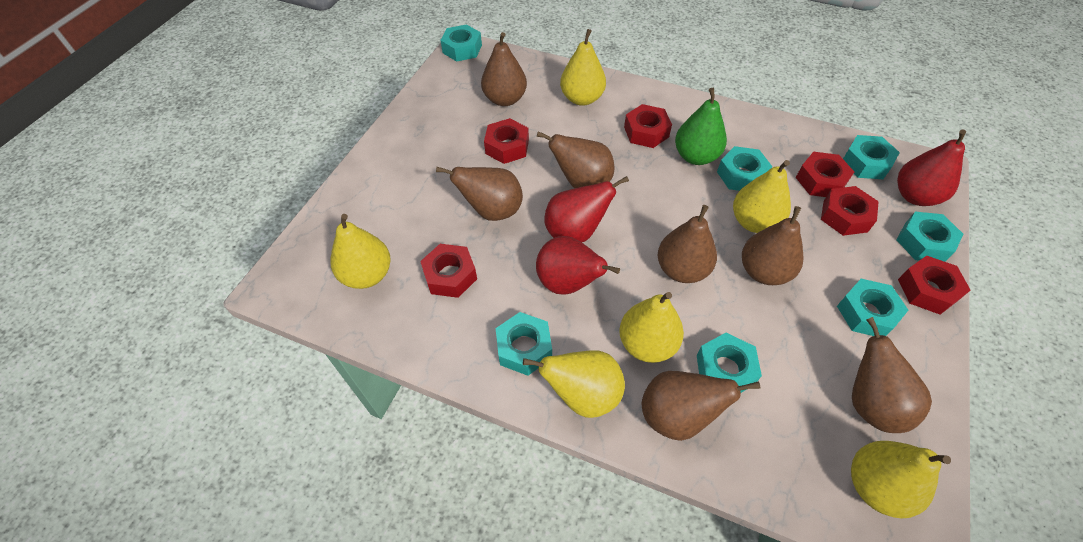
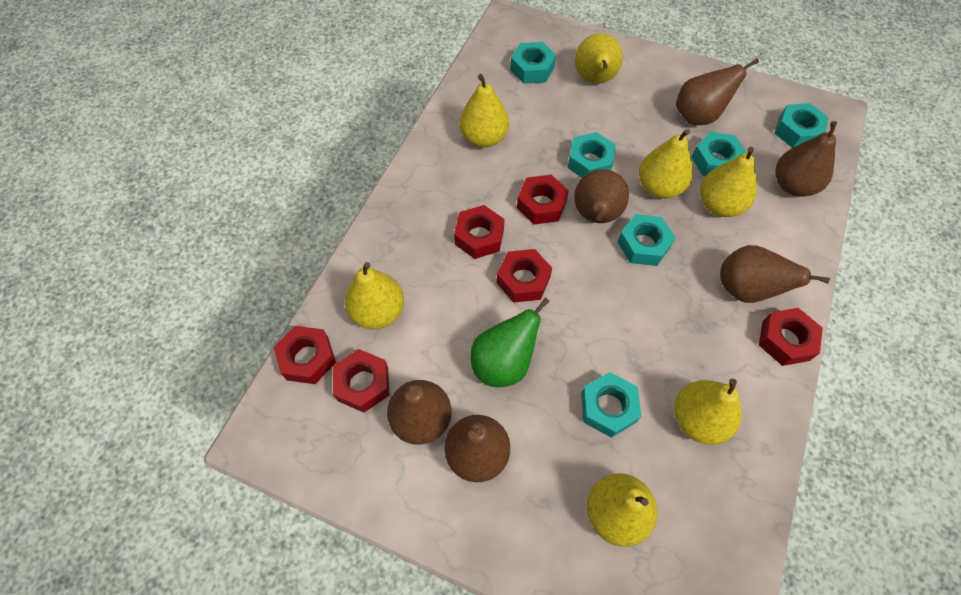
brown pear: 7 -> 6
red pear: 3 -> 0
turquoise nut: 7 -> 6
yellow pear: 6 -> 7

